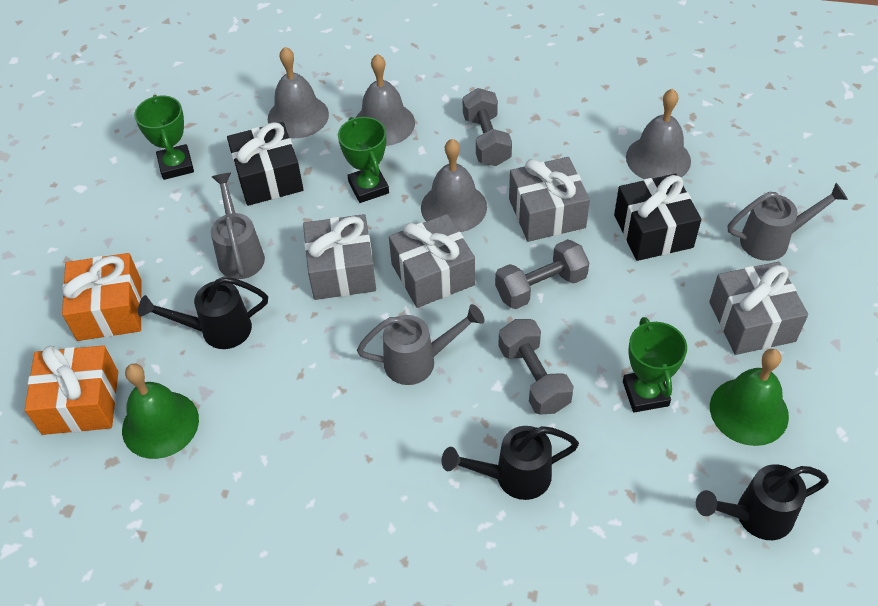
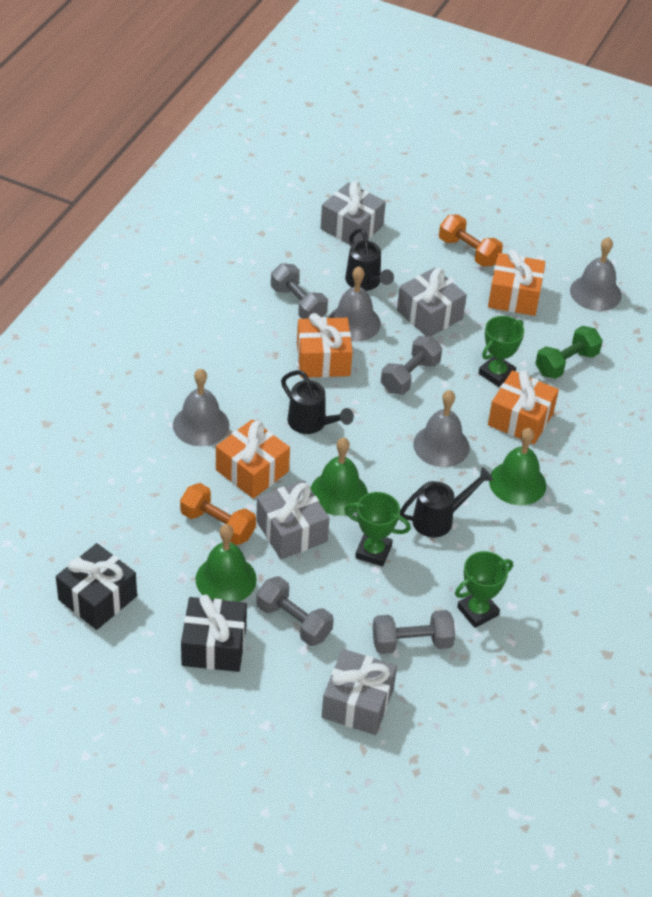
green bell: 2 -> 3
green dumbbell: 0 -> 1
grey dumbbell: 3 -> 4
grey watering can: 3 -> 0
orange dumbbell: 0 -> 2
orange gift: 2 -> 4

